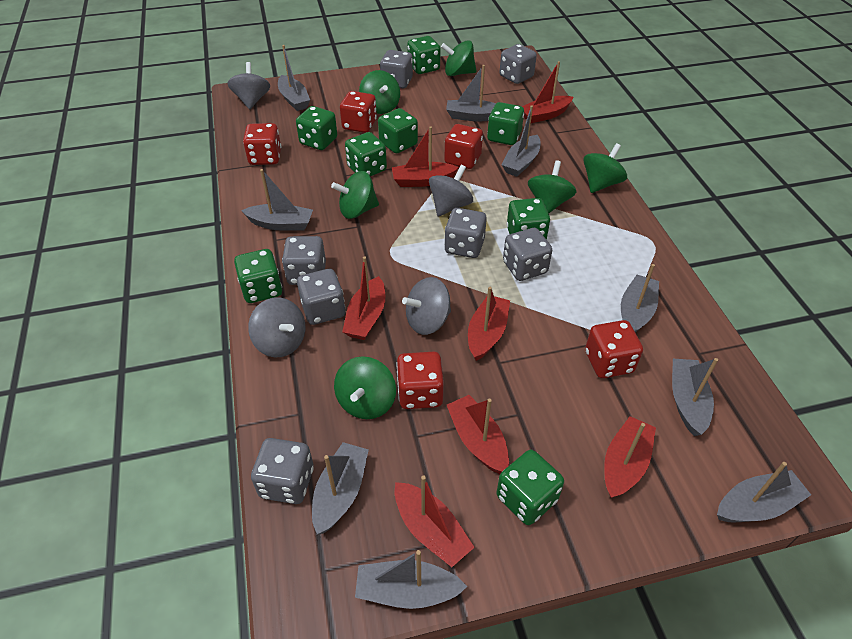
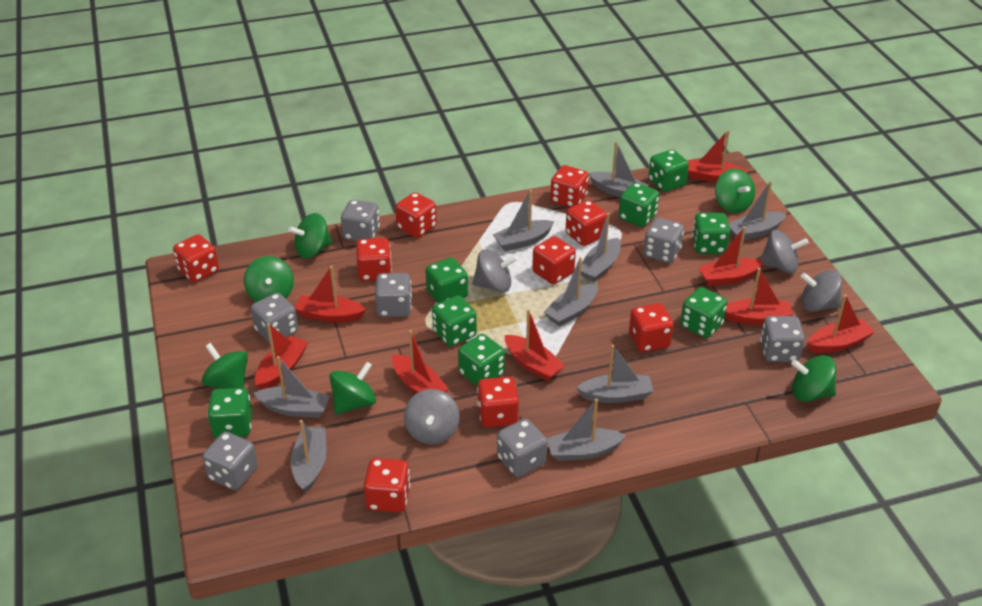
red boat: 7 -> 8
red dice: 5 -> 9

